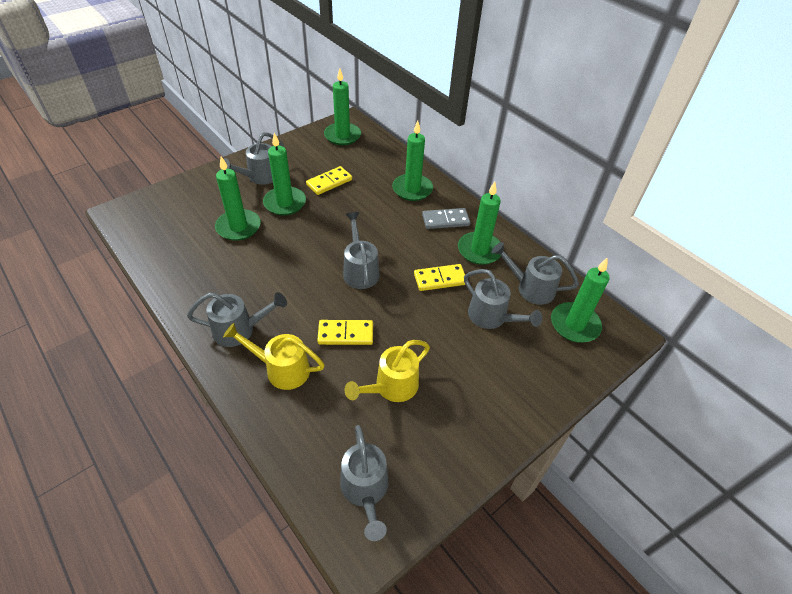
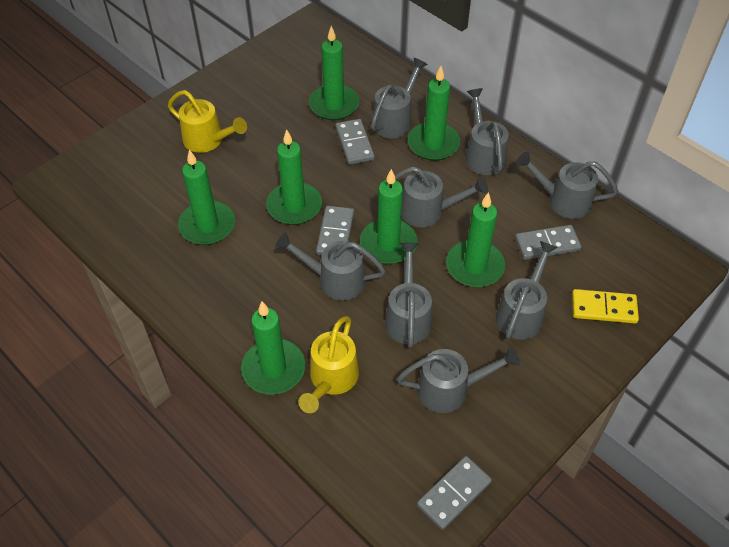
green candle: 6 -> 7
grey domino: 1 -> 4
grey watering can: 6 -> 8
yellow domino: 3 -> 1

